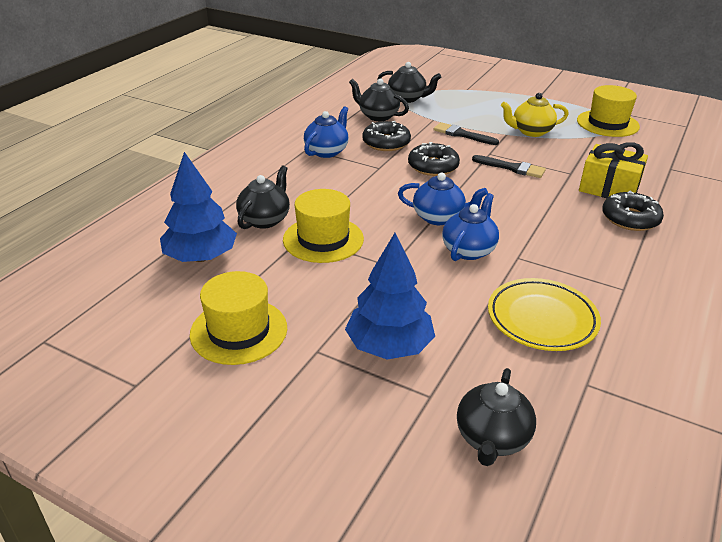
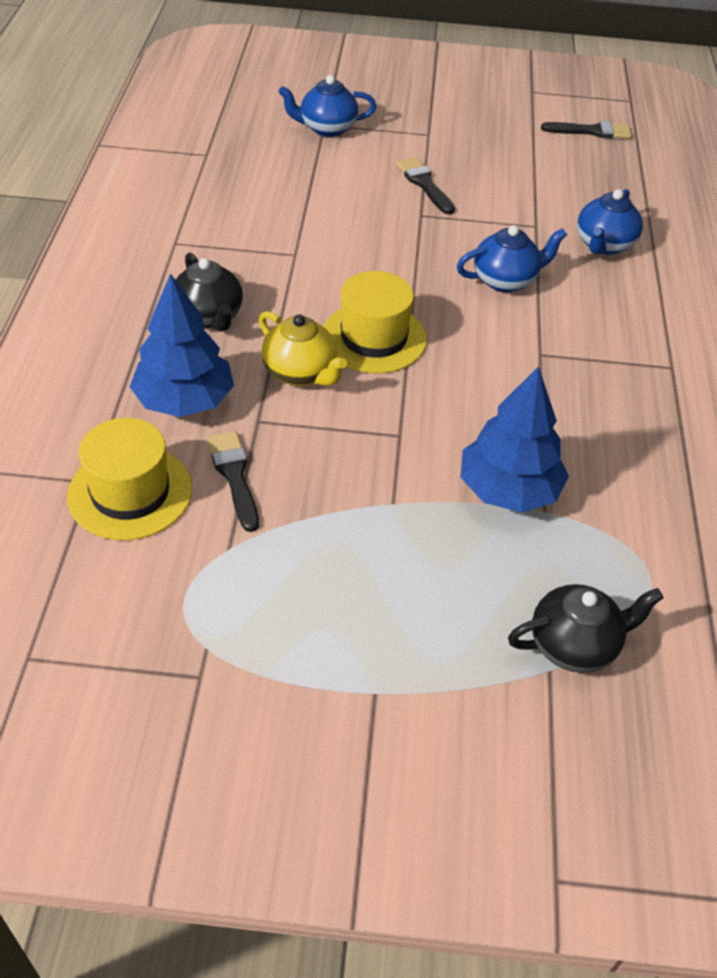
black brush: 2 -> 3
black donut: 3 -> 0
black teapot: 4 -> 2
yellow gift: 1 -> 0
yellow hat: 3 -> 2
yellow plate: 1 -> 0

